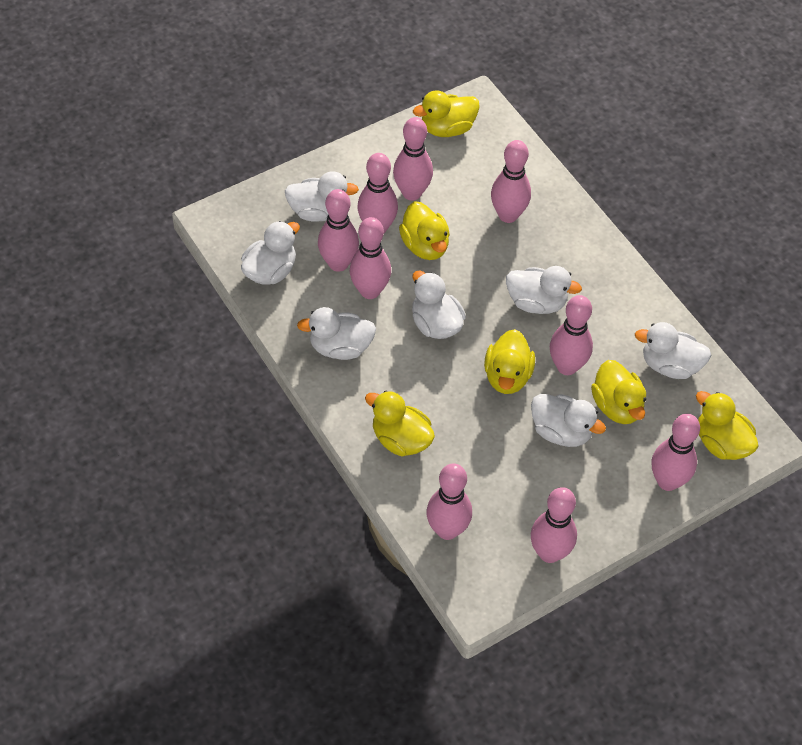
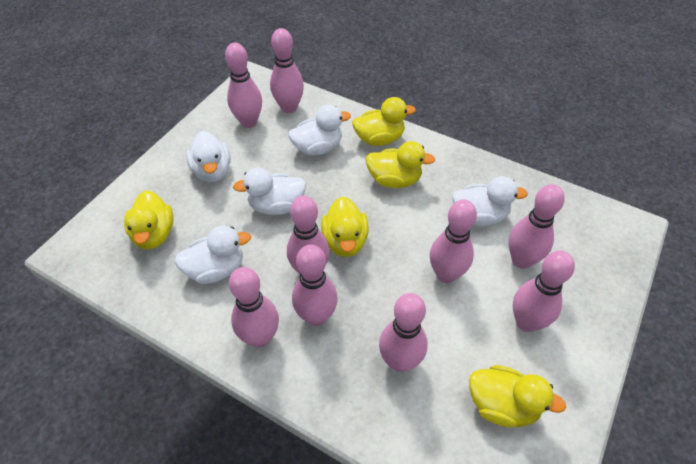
white duck: 7 -> 5
yellow duck: 6 -> 5

